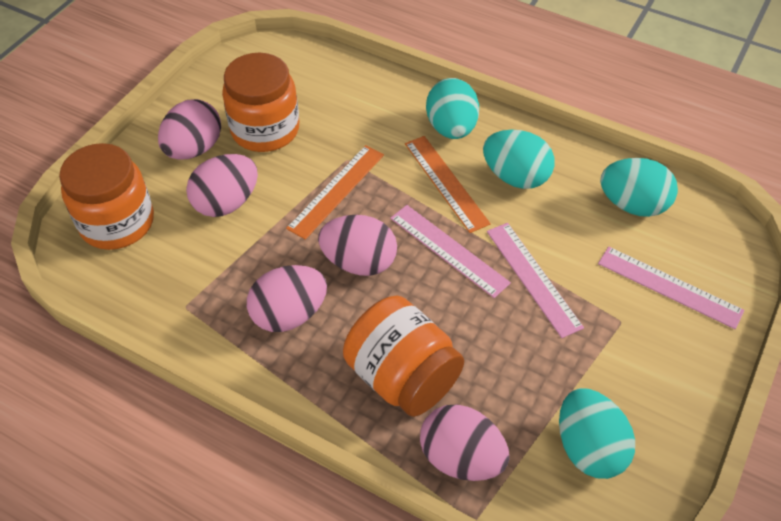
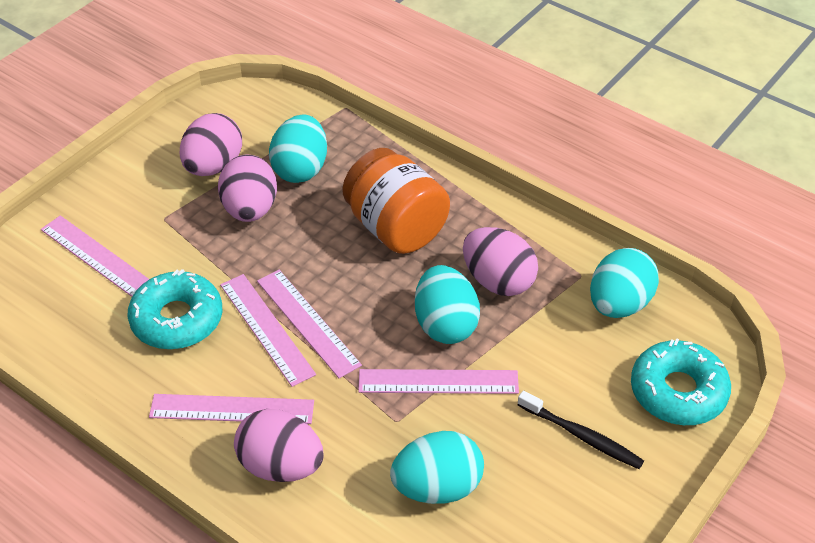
black toothbrush: 0 -> 1
orange jar: 3 -> 1
orange ruler: 2 -> 0
pink egg: 5 -> 4
pink ruler: 3 -> 5
turquoise donut: 0 -> 2

